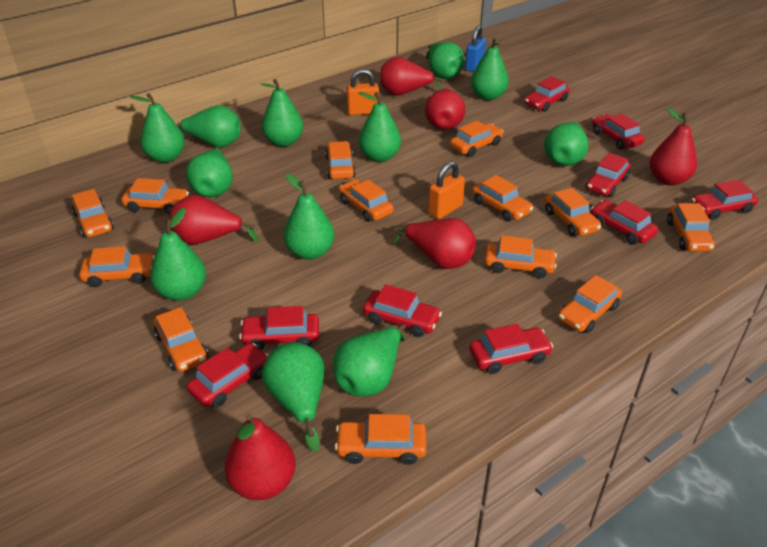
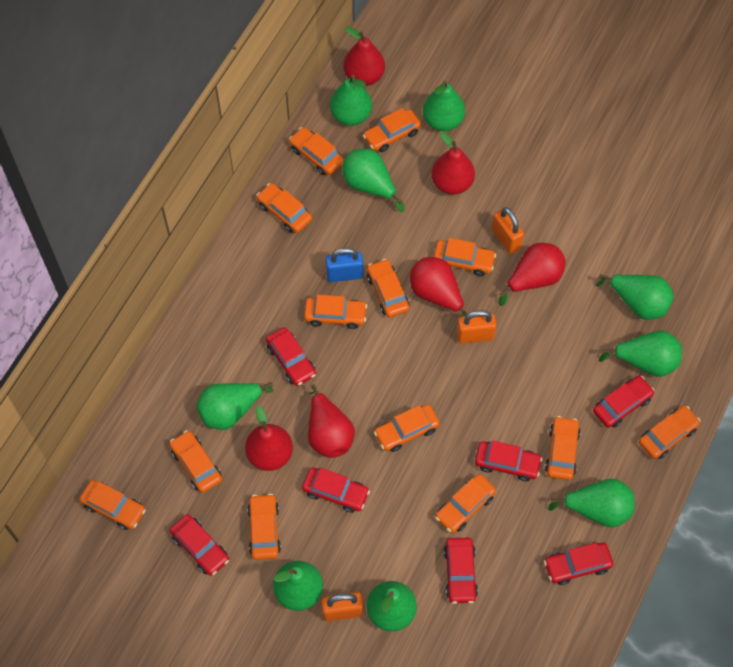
green pear: 12 -> 9
orange padlock: 2 -> 3
red car: 9 -> 7

